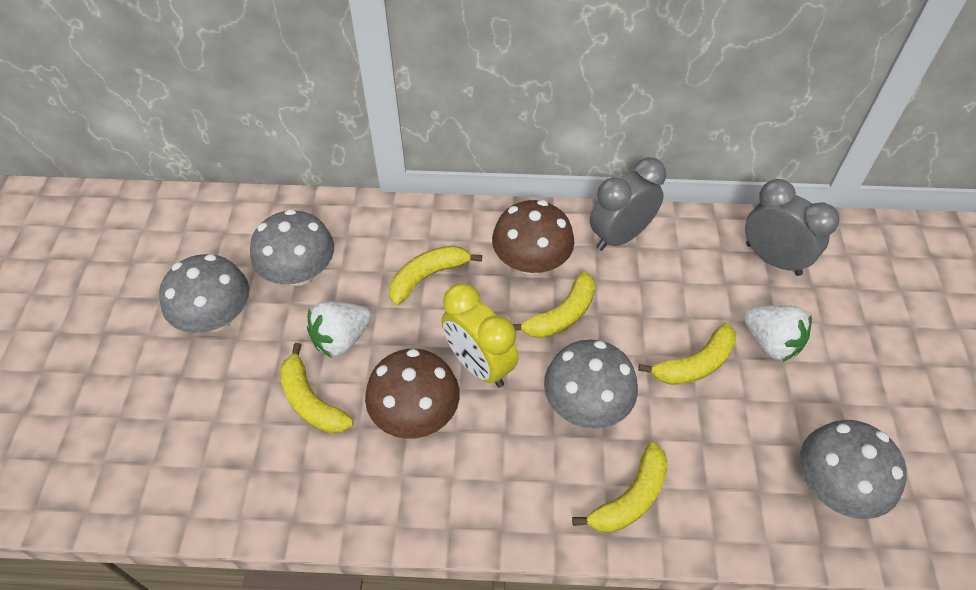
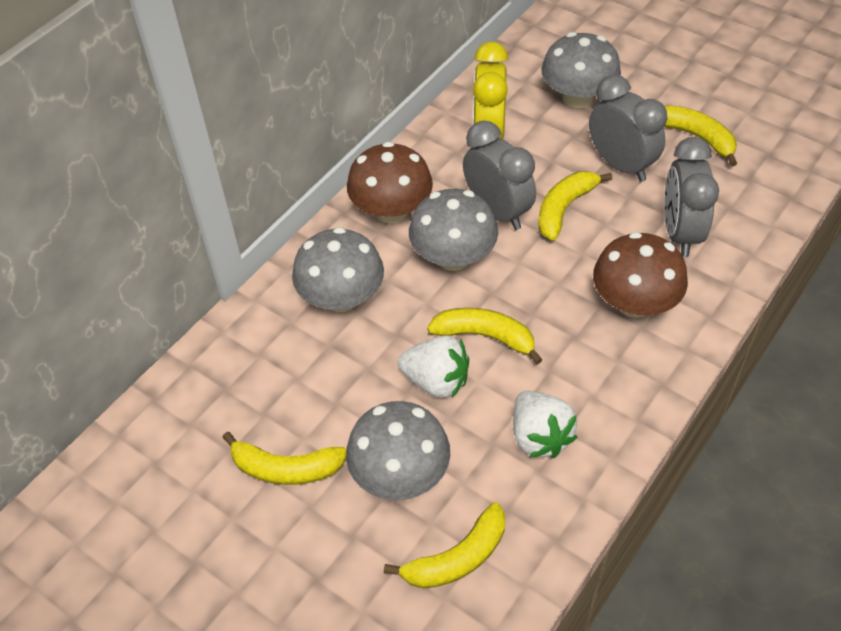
grey clock: 2 -> 3

